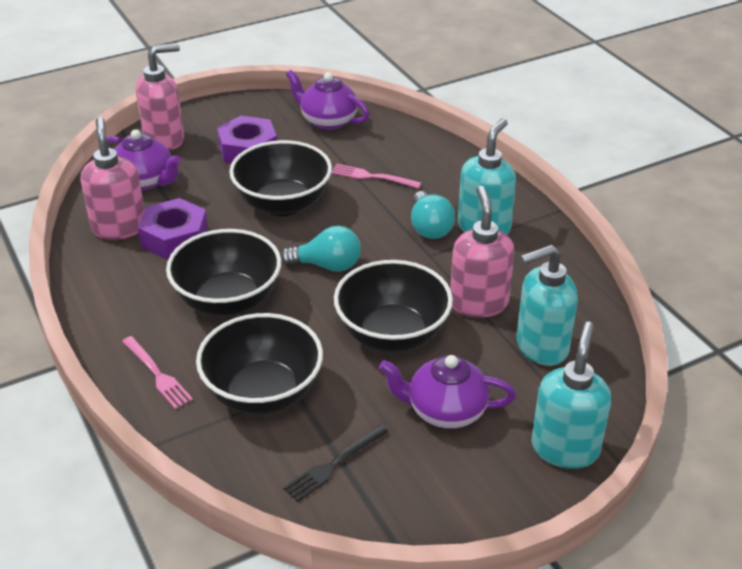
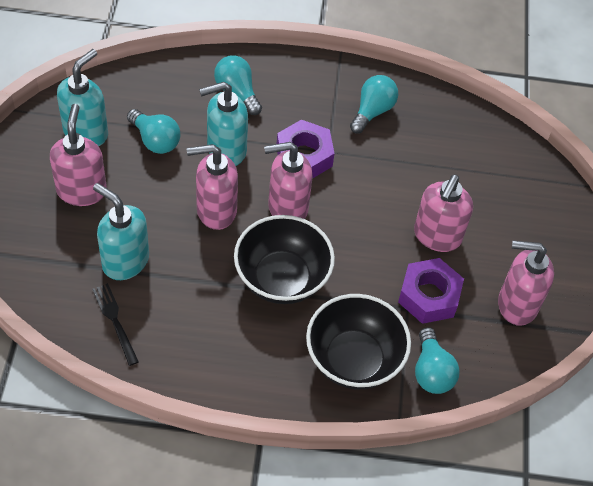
black bowl: 4 -> 2
pink fork: 2 -> 0
pink soap dispenser: 3 -> 5
purple teapot: 3 -> 0
turquoise light bulb: 2 -> 4

